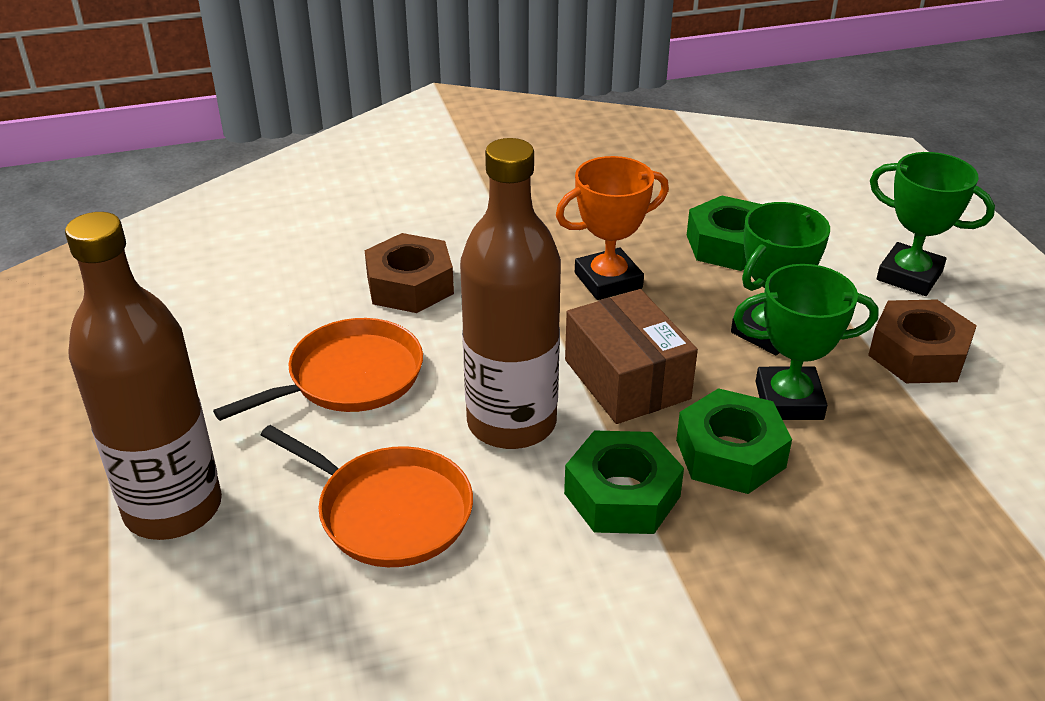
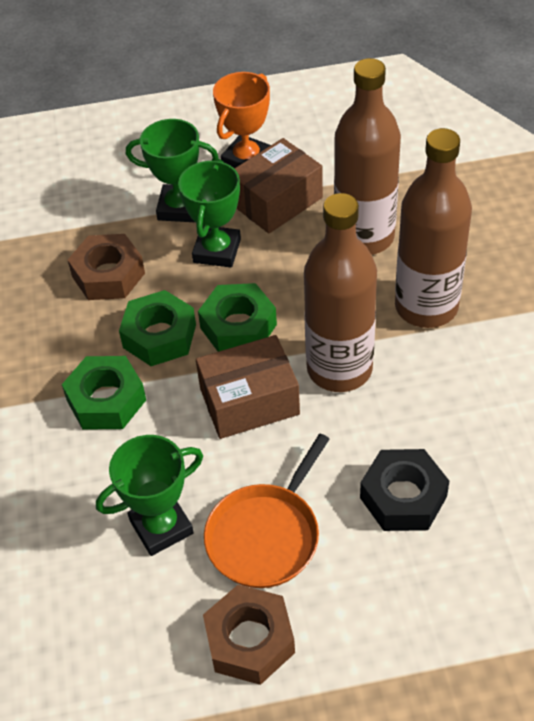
black nut: 0 -> 1
brown bottle: 2 -> 3
brown box: 1 -> 2
orange pan: 2 -> 1

